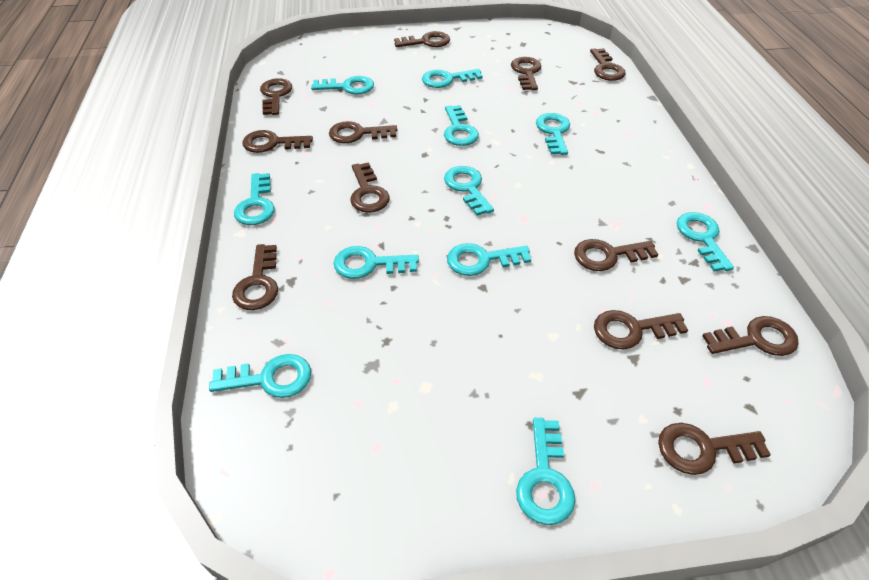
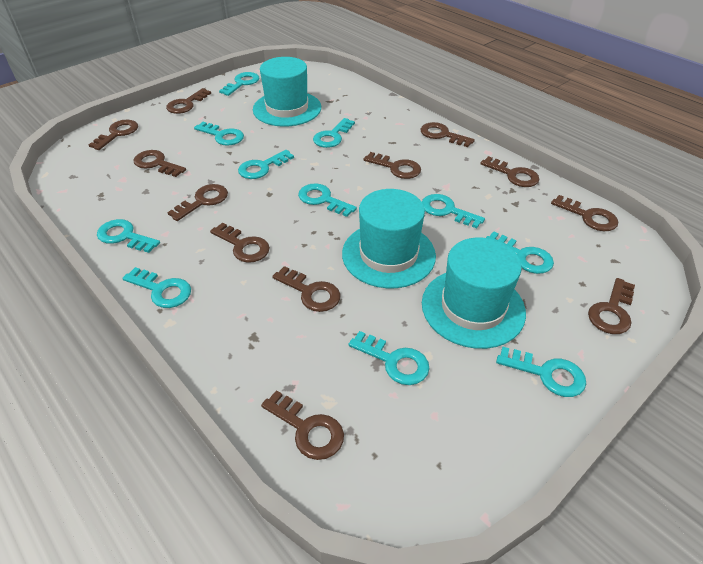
turquoise hat: 0 -> 3

